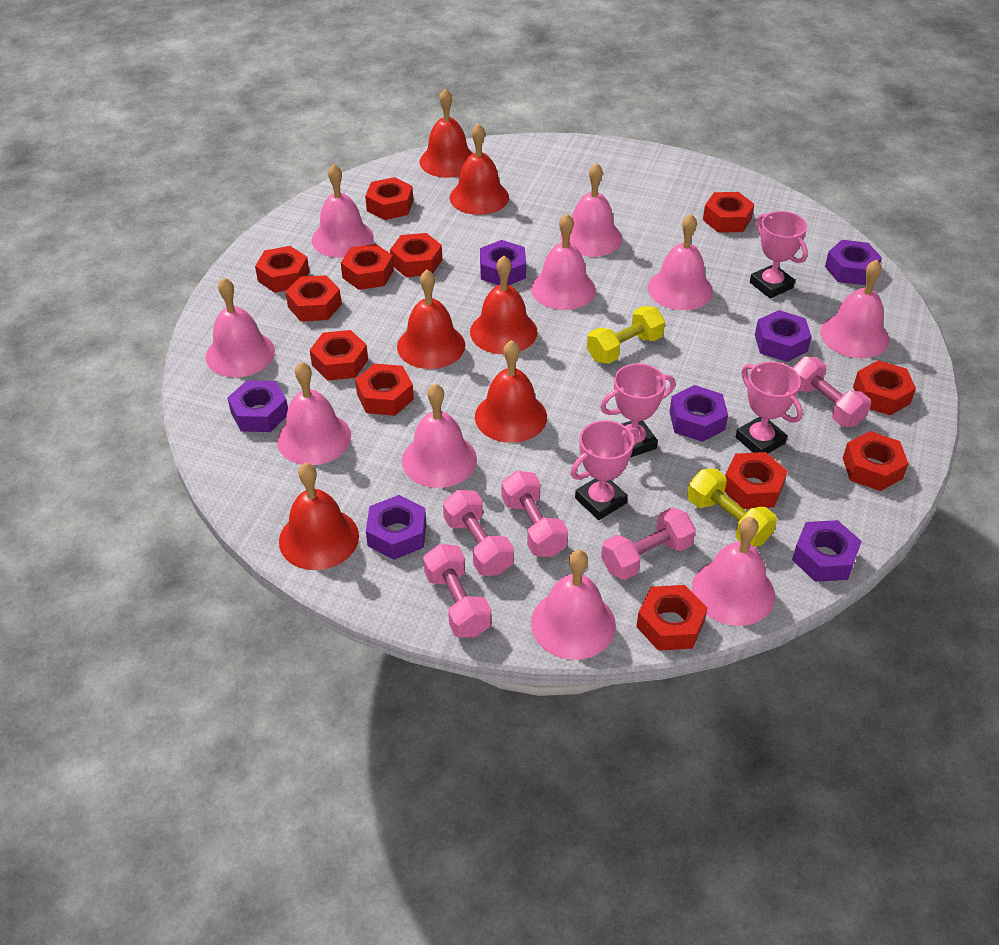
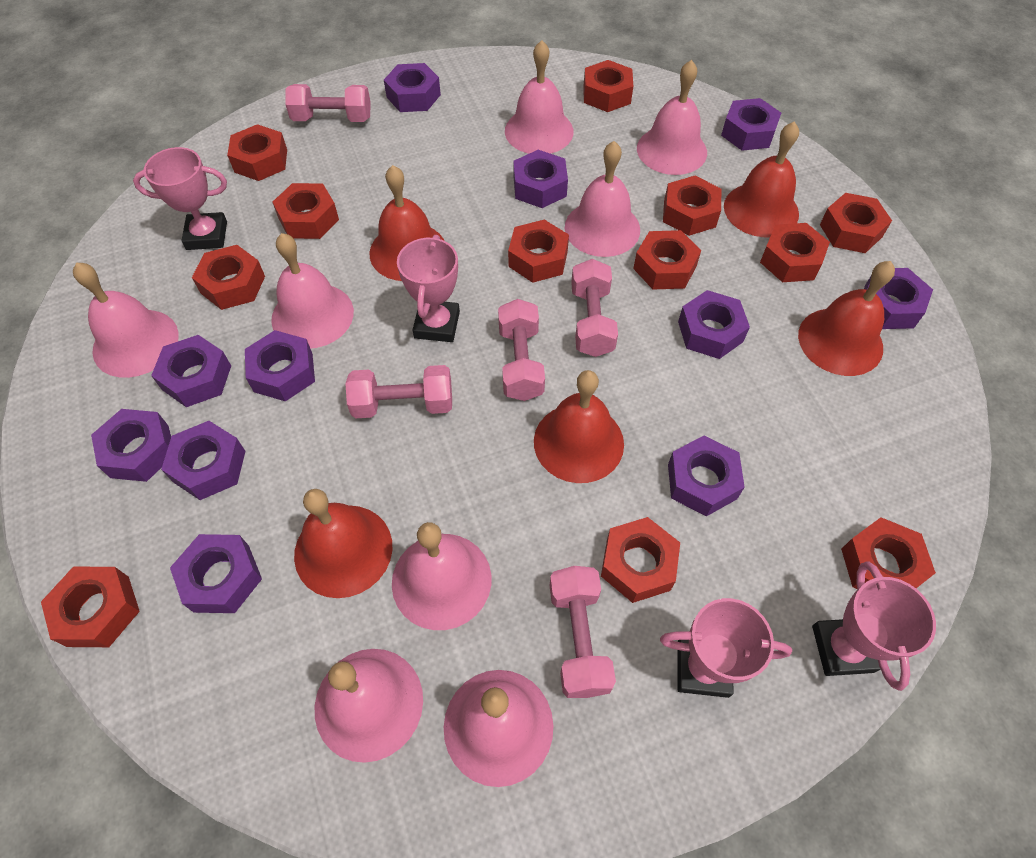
pink bell: 10 -> 8
purple nut: 7 -> 11
red bell: 6 -> 5
yellow dumbbell: 2 -> 0

